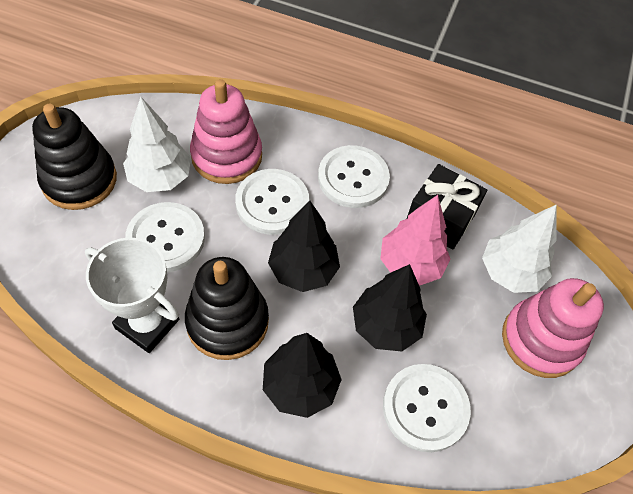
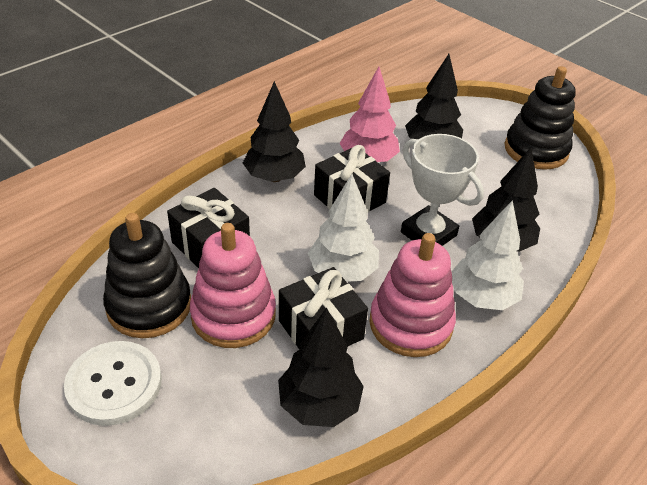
black gift: 1 -> 3
black tree: 3 -> 4
white button: 4 -> 1

